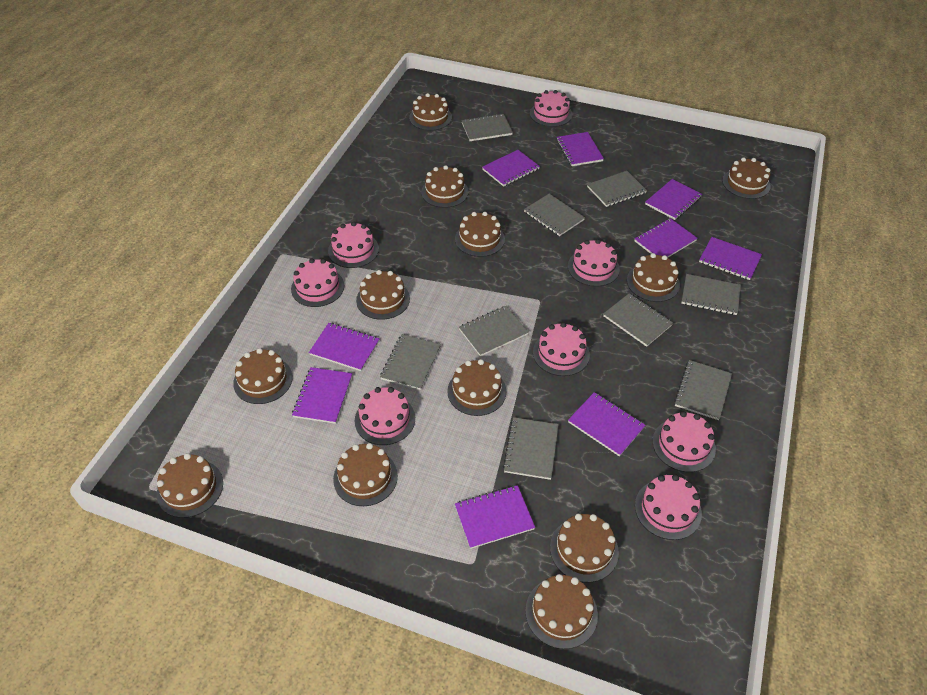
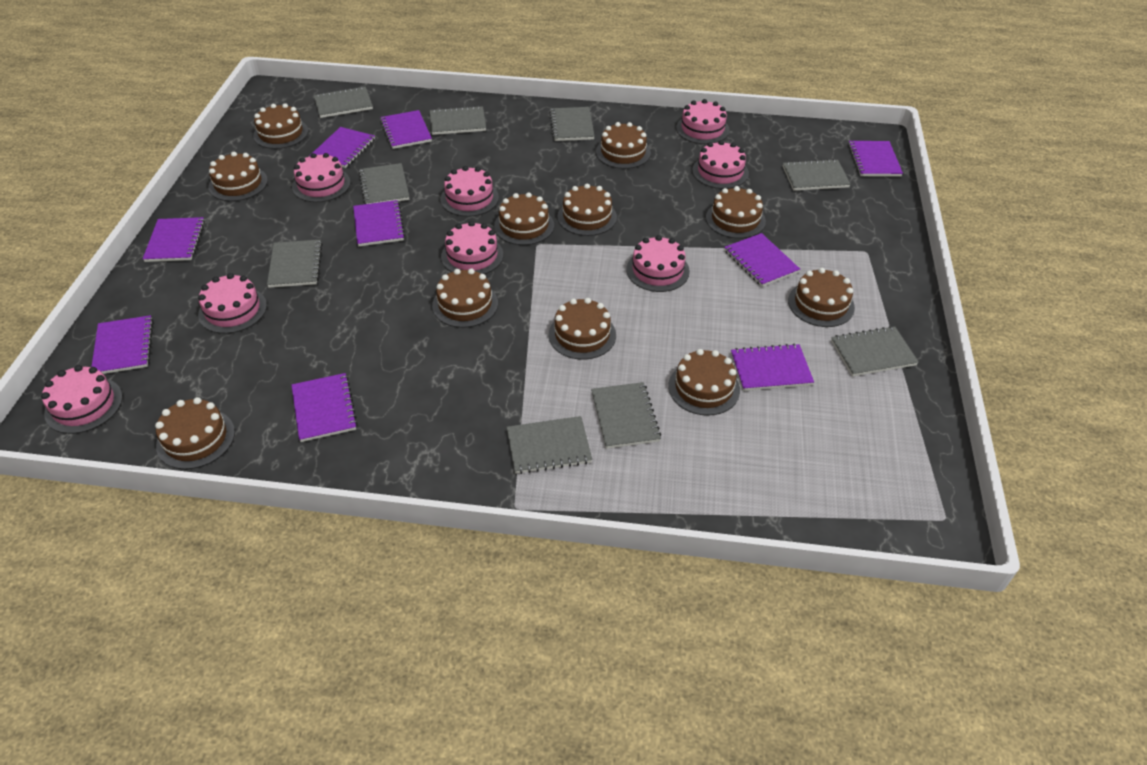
brown cake: 12 -> 11

